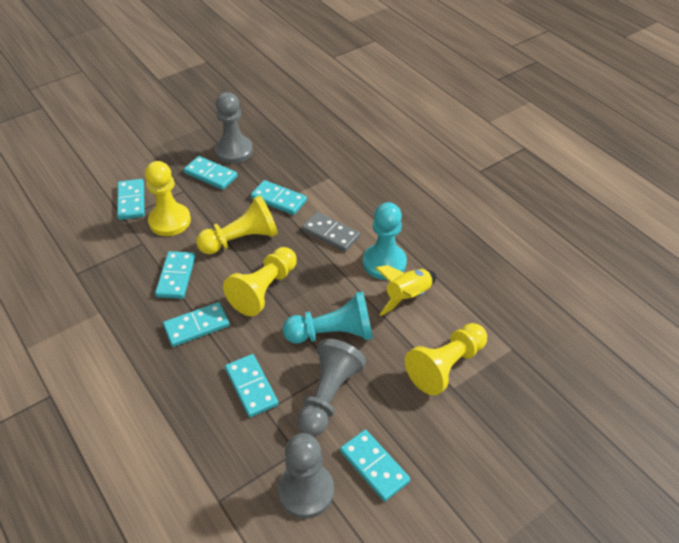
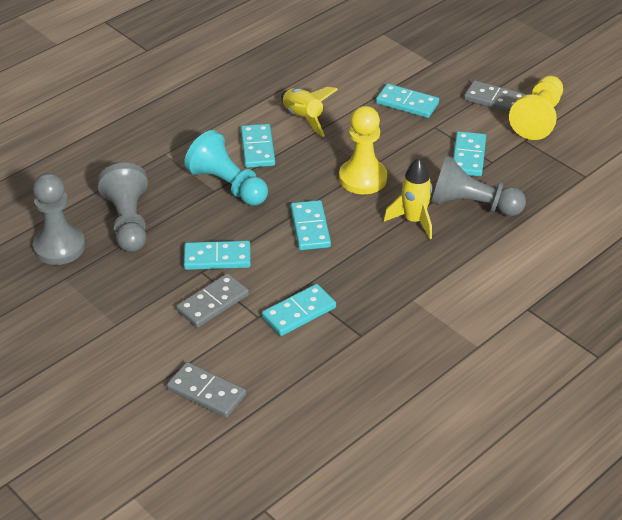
grey domino: 1 -> 3
turquoise domino: 7 -> 6
turquoise pawn: 2 -> 1
yellow pawn: 4 -> 2
yellow rocket: 1 -> 2

